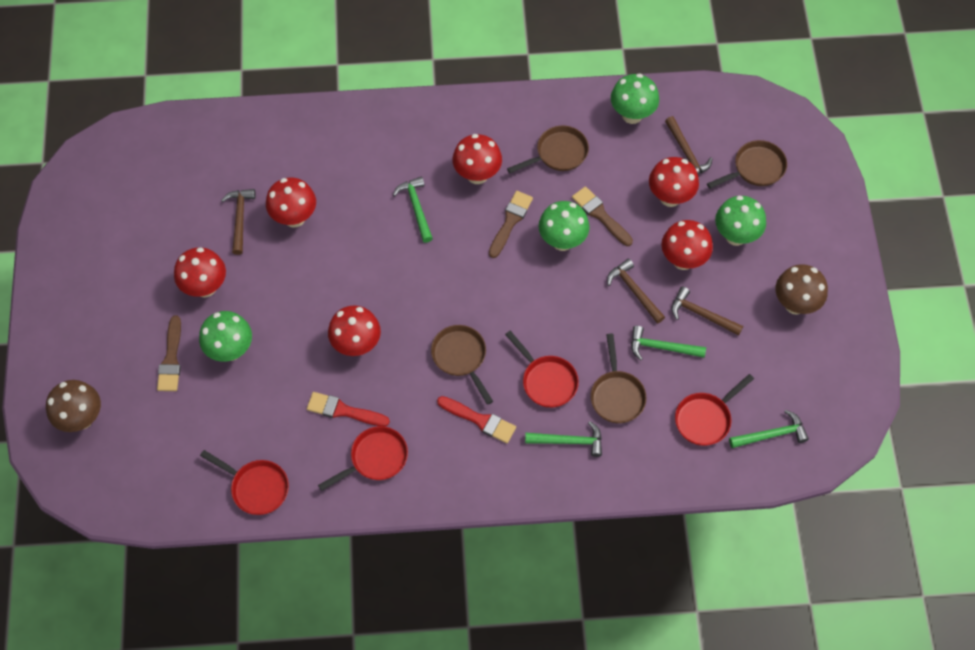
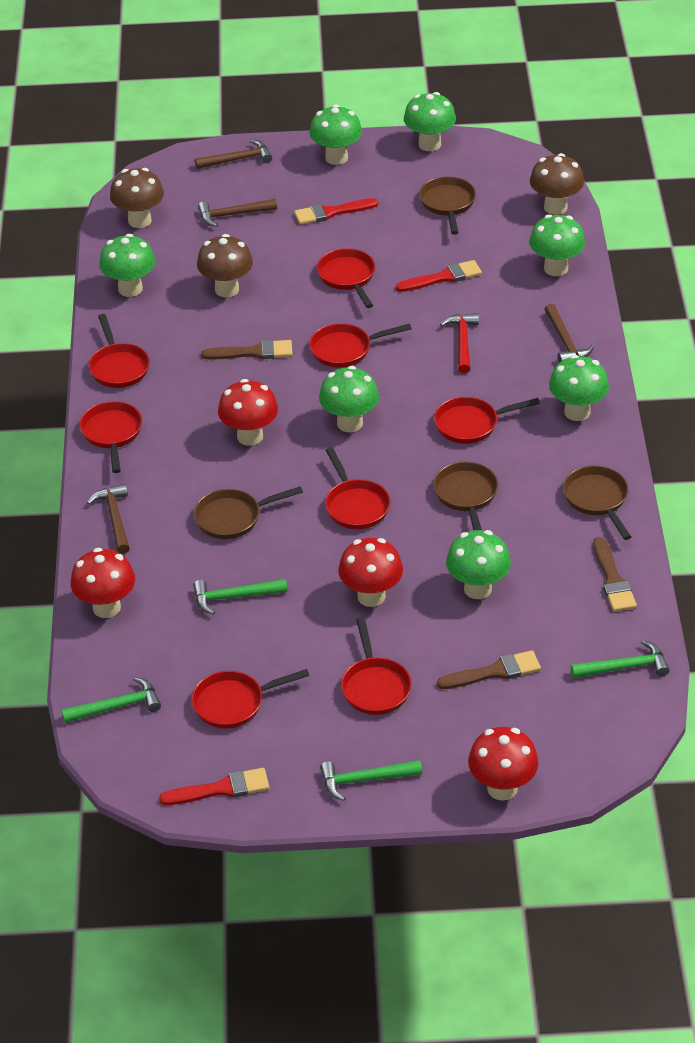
brown mushroom: 2 -> 3
green mushroom: 4 -> 7
red brush: 2 -> 3
red hammer: 0 -> 1
red mushroom: 6 -> 4
red pan: 4 -> 8

